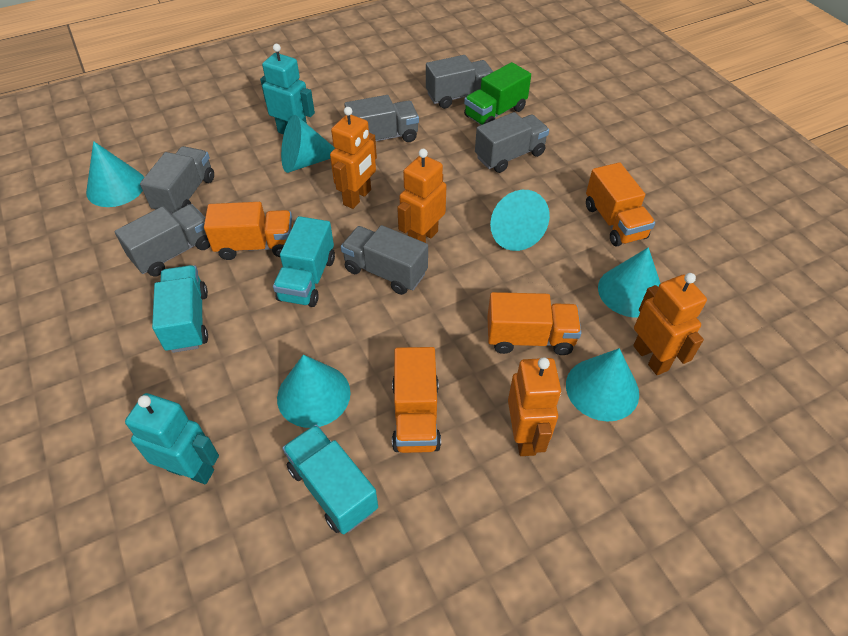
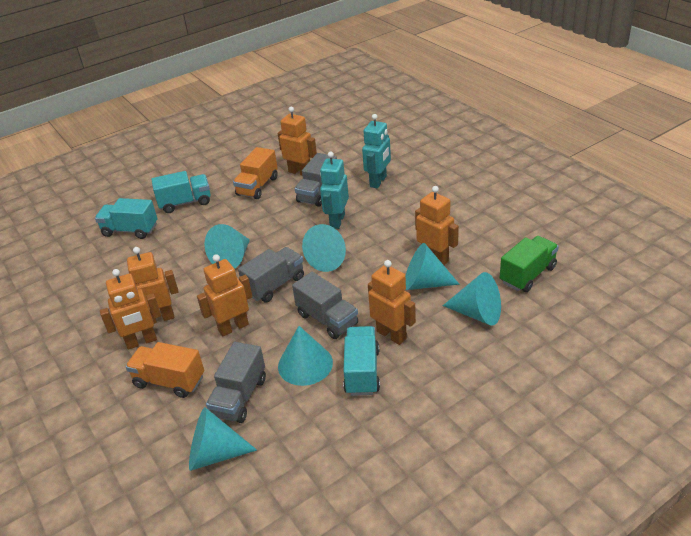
grey truck: 6 -> 4
orange robot: 4 -> 6
orange truck: 4 -> 2

